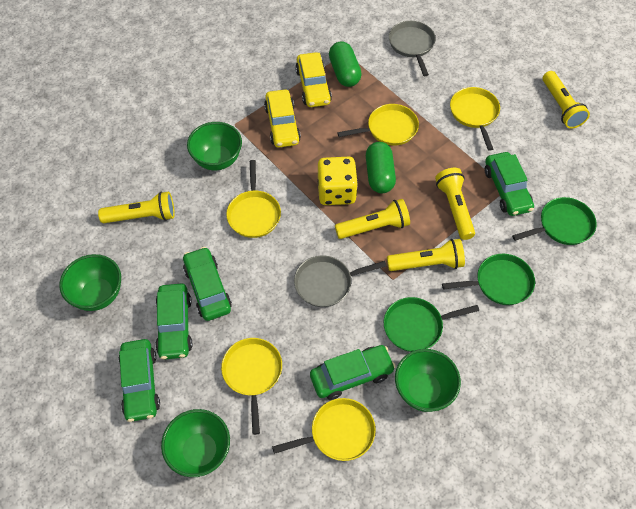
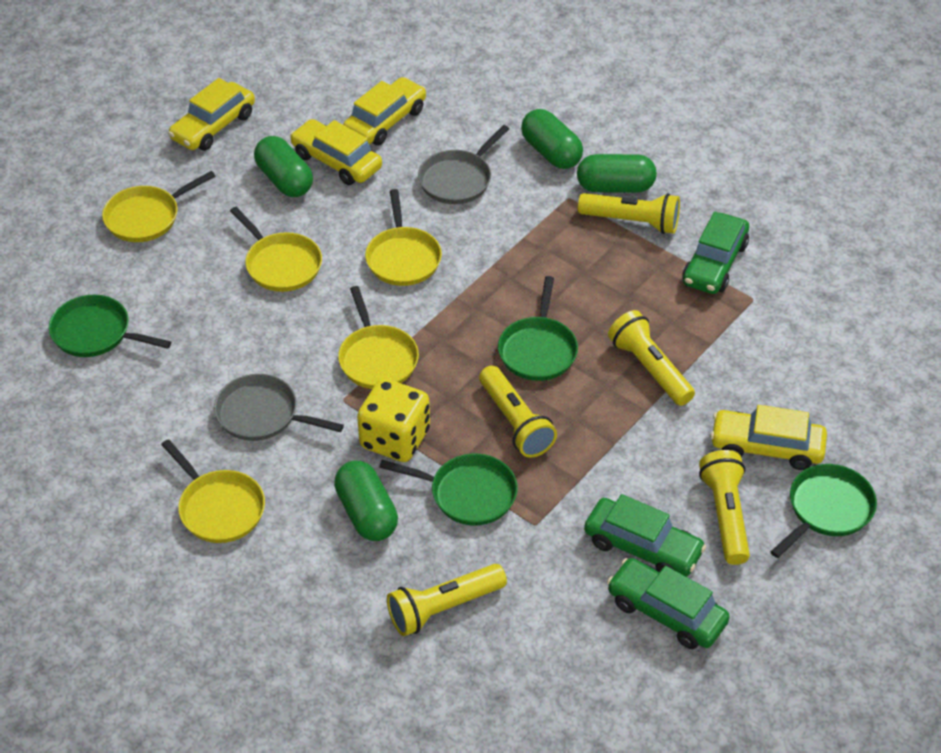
green bowl: 4 -> 0
green capsule: 2 -> 4
green car: 5 -> 3
green pan: 3 -> 4
yellow car: 2 -> 4

